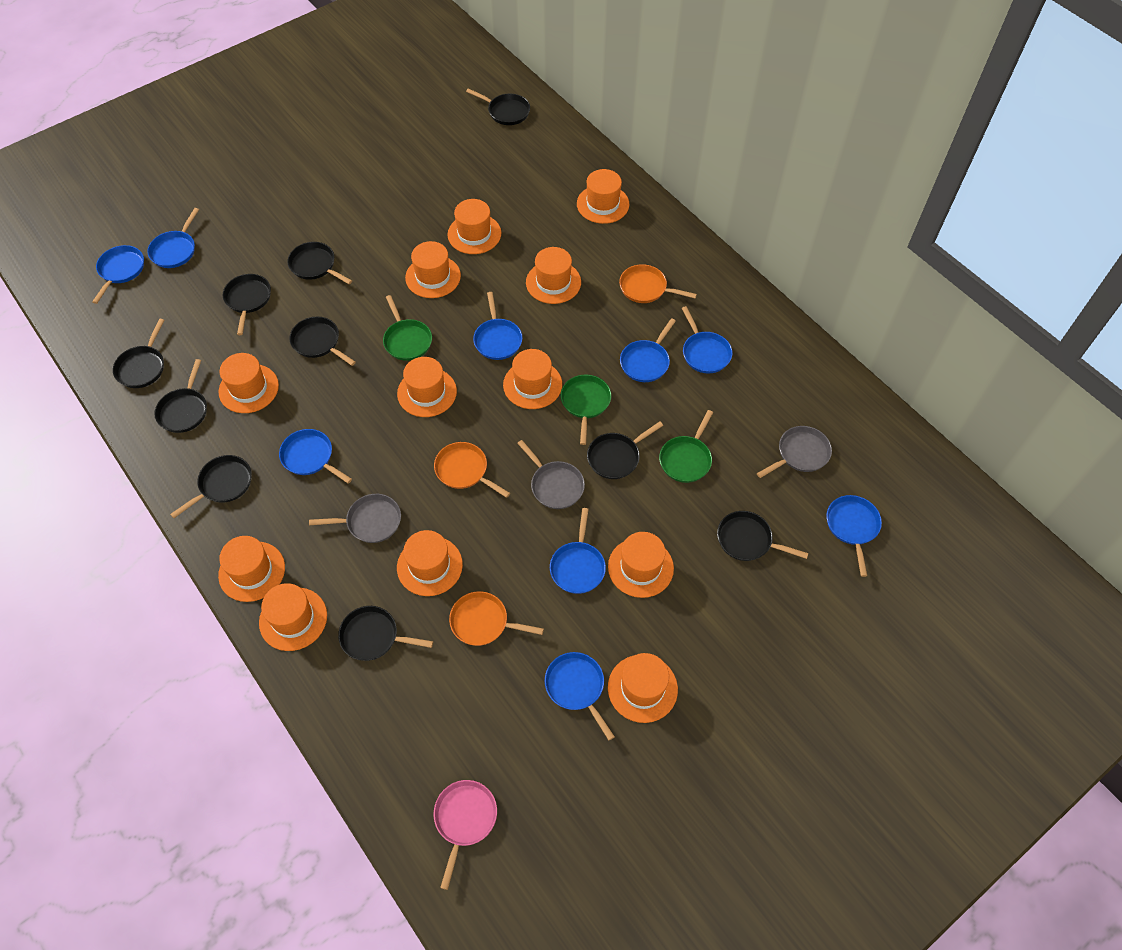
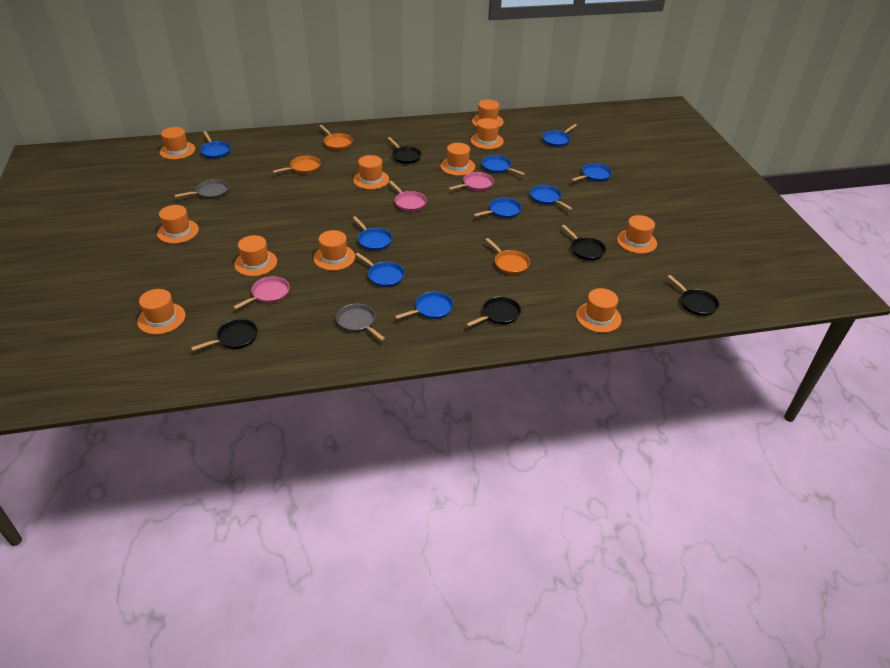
black pan: 10 -> 5
green pan: 3 -> 0
grey pan: 3 -> 2
orange hat: 12 -> 11
pink pan: 1 -> 3

